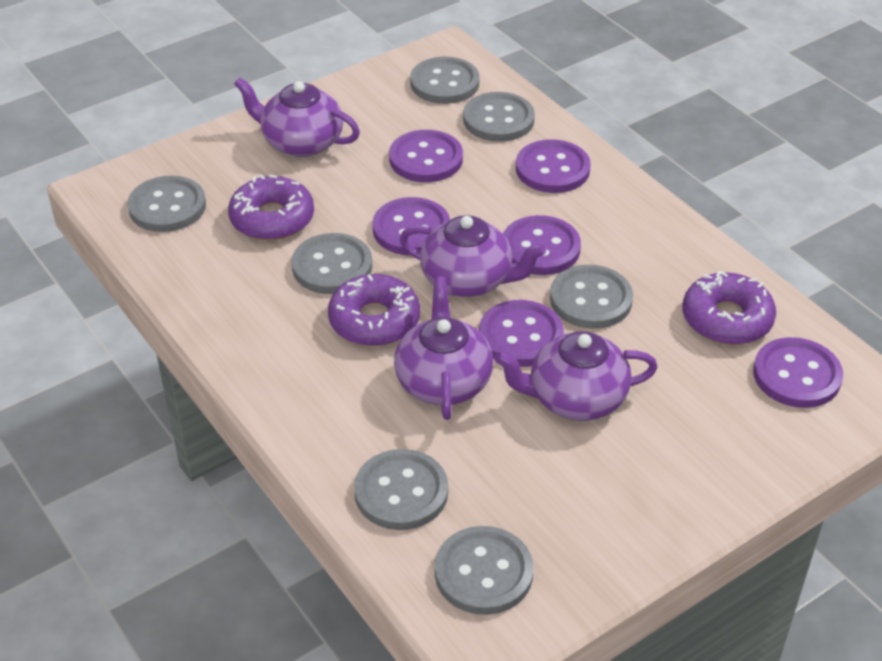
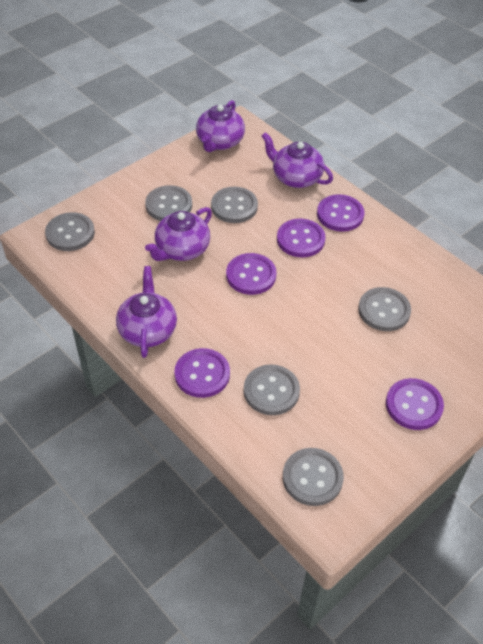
grey button: 7 -> 6
purple button: 6 -> 5
purple donut: 3 -> 0

